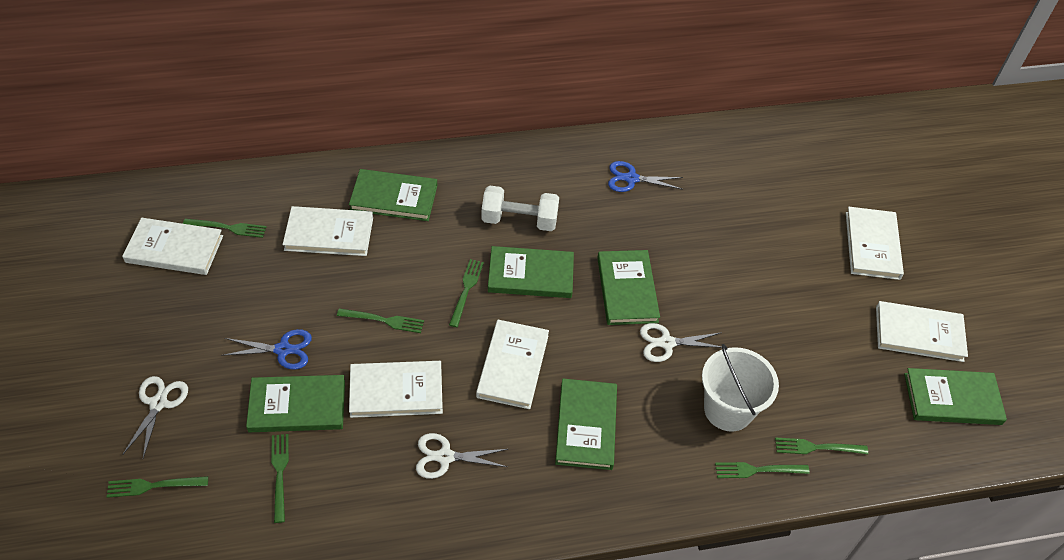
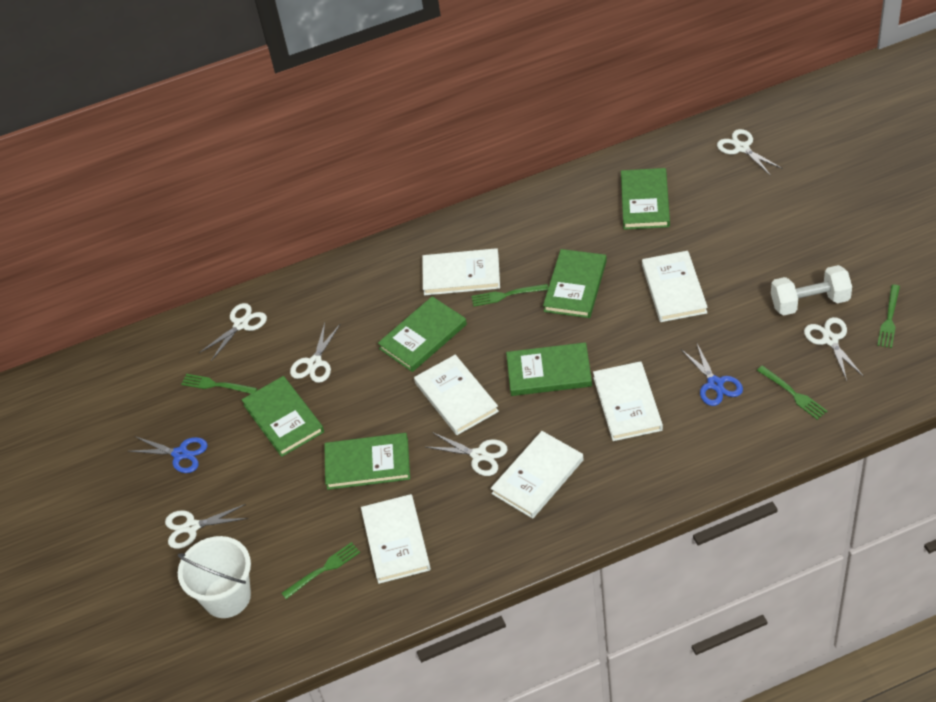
green fork: 7 -> 5
white scissors: 3 -> 6

